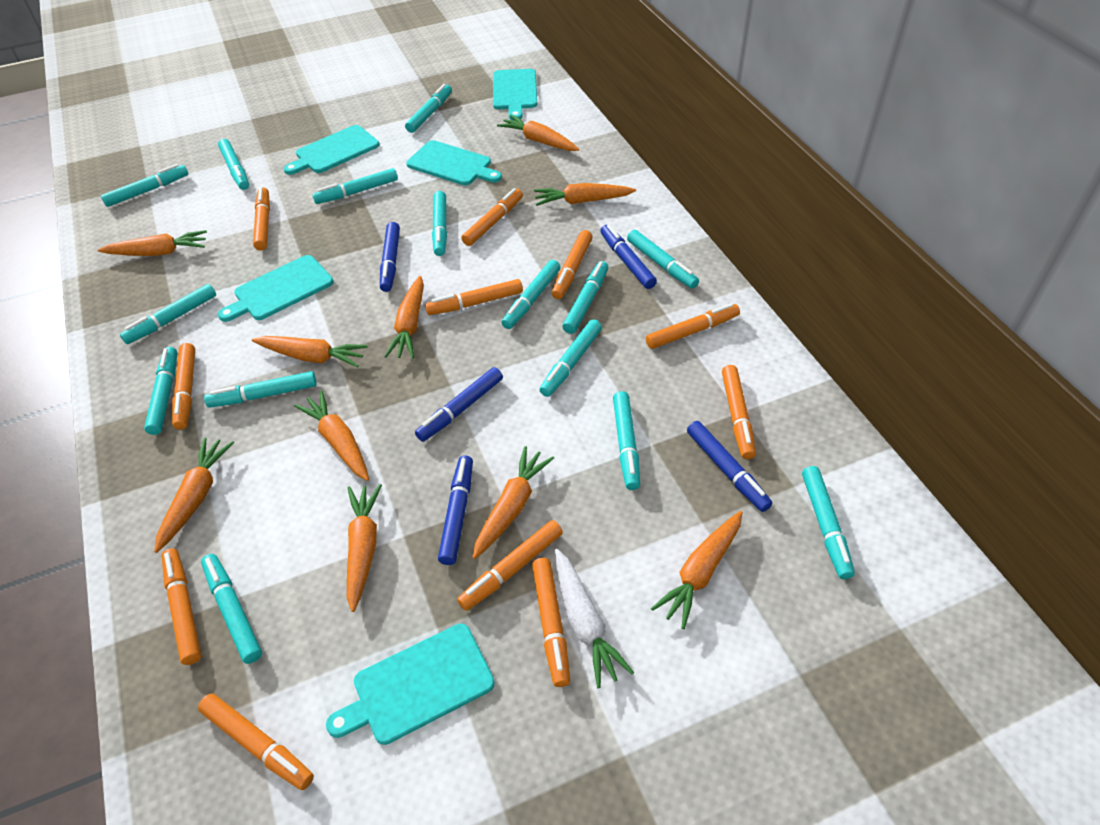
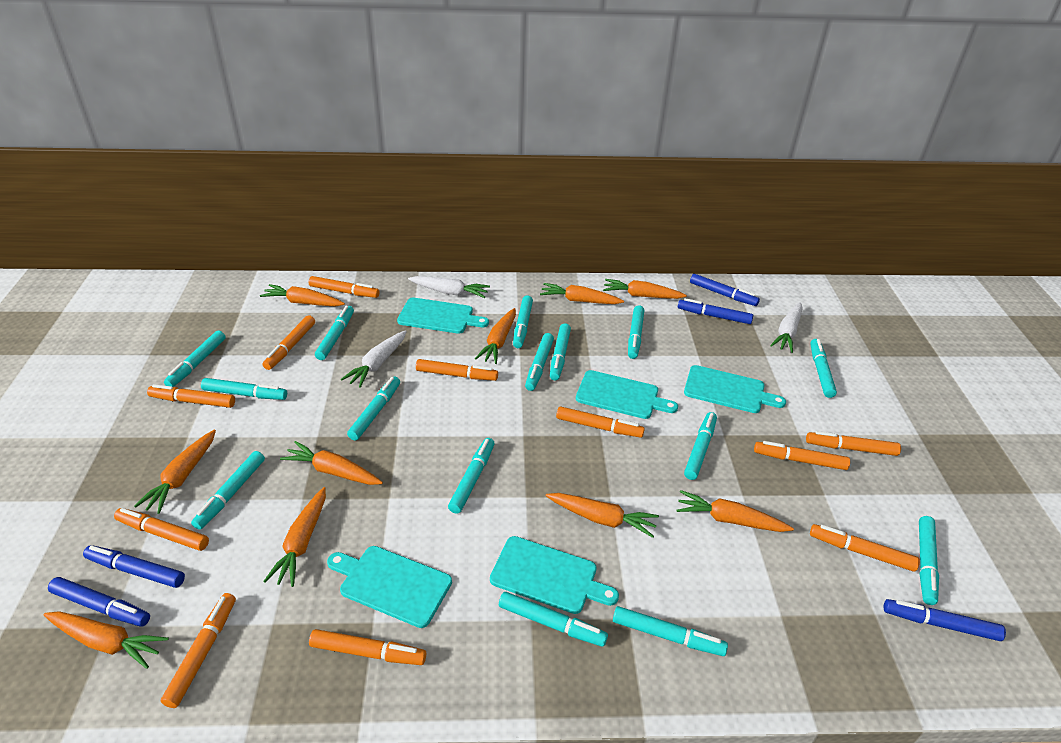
white carrot: 1 -> 3

